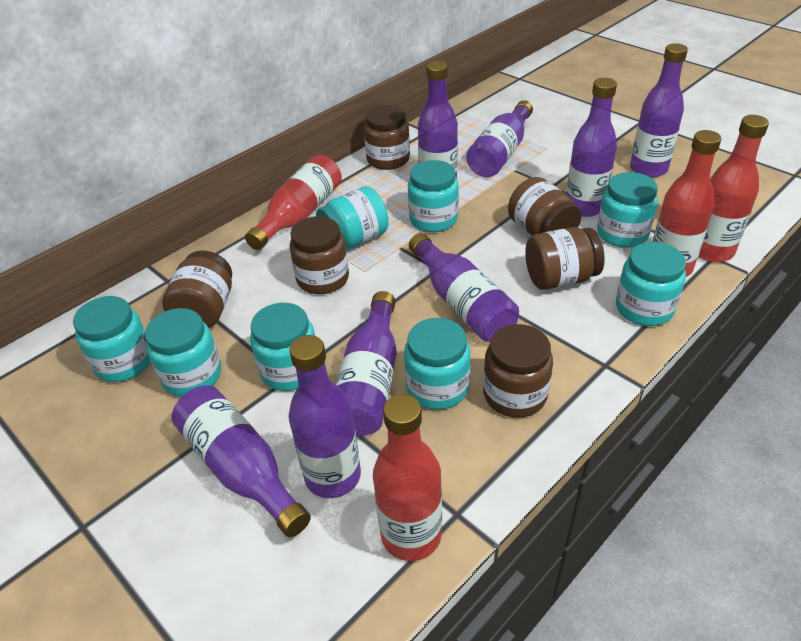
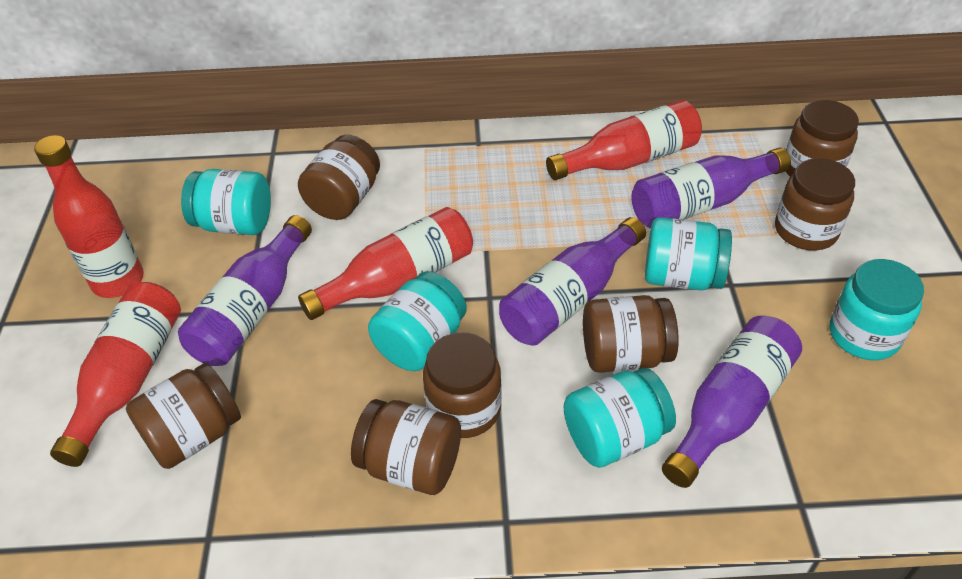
brown jar: 6 -> 7
purple bottle: 8 -> 4
turquoise jar: 8 -> 5

